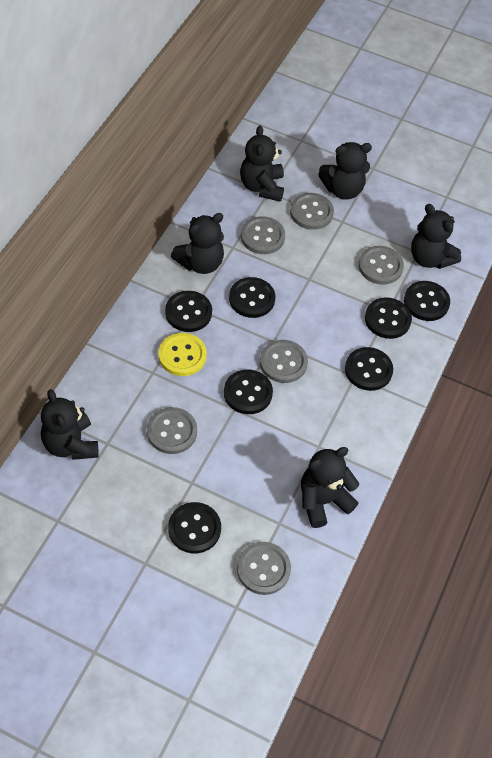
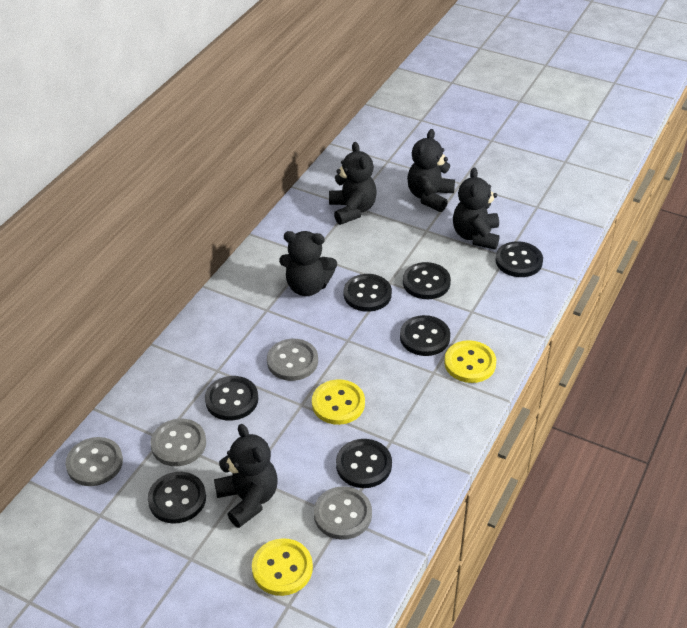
black teddy bear: 6 -> 5
grey button: 6 -> 4
yellow button: 1 -> 3

